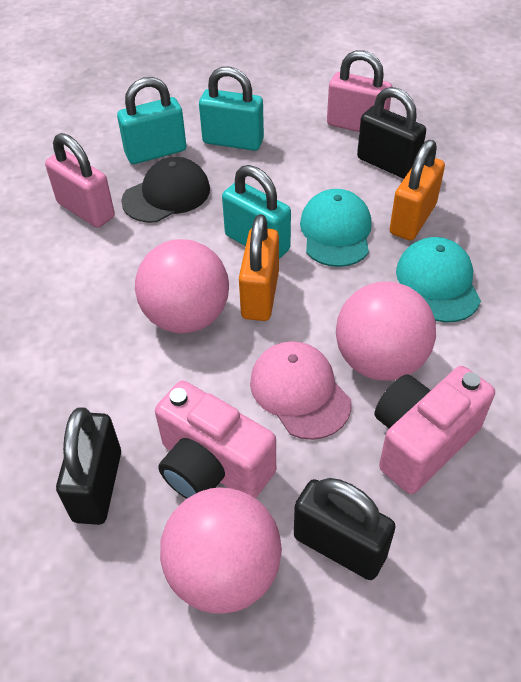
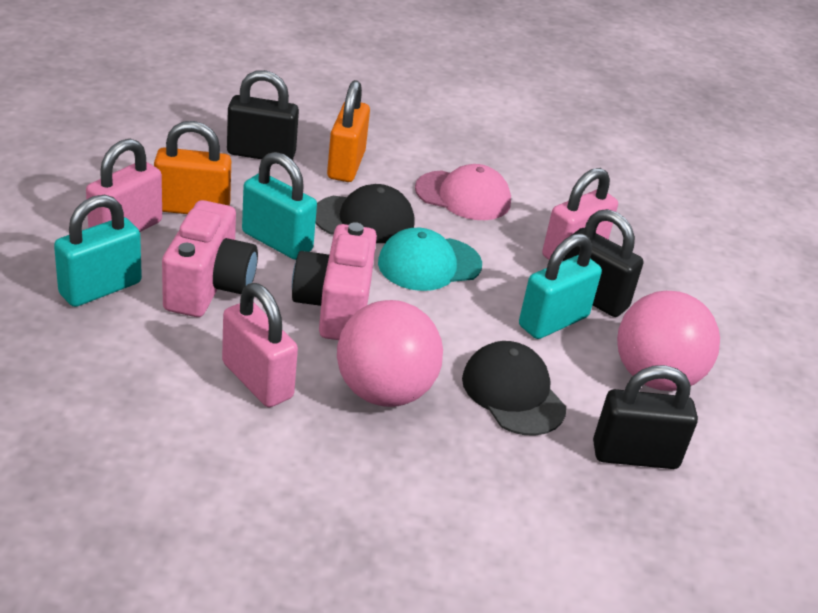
black cap: 1 -> 2
pink ball: 3 -> 2
pink padlock: 2 -> 3
turquoise cap: 2 -> 1

